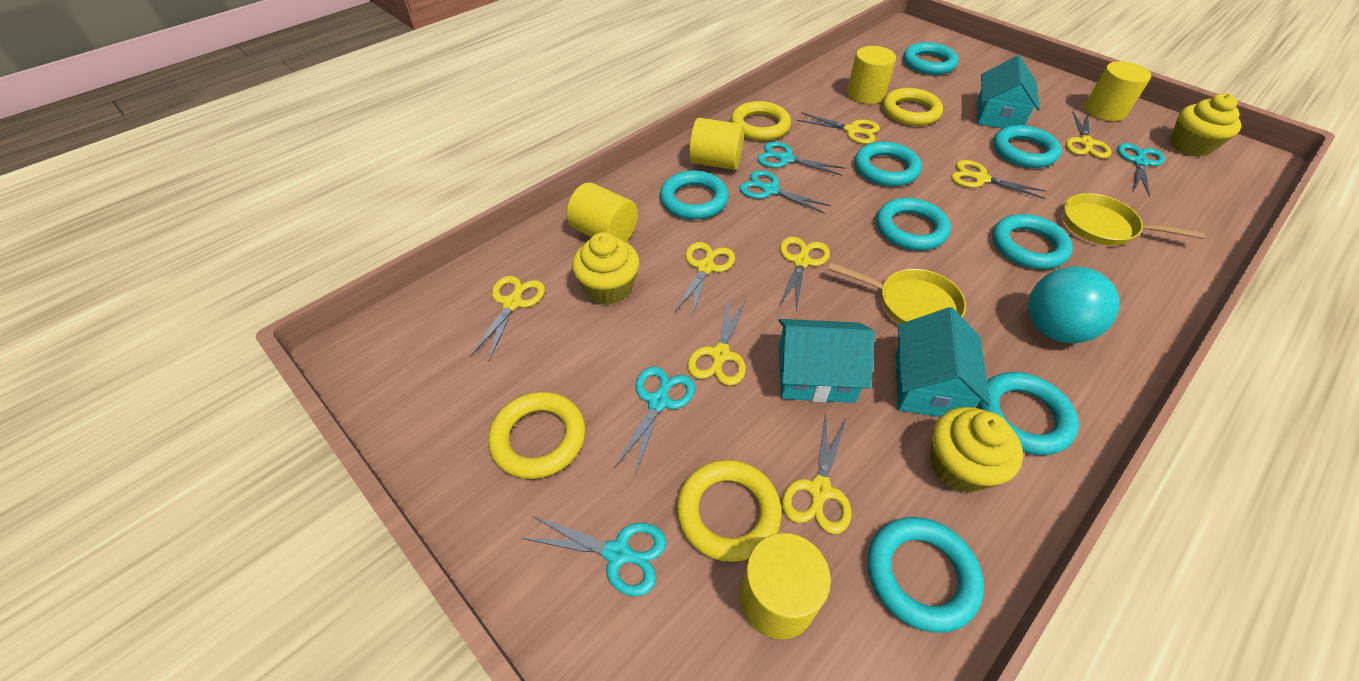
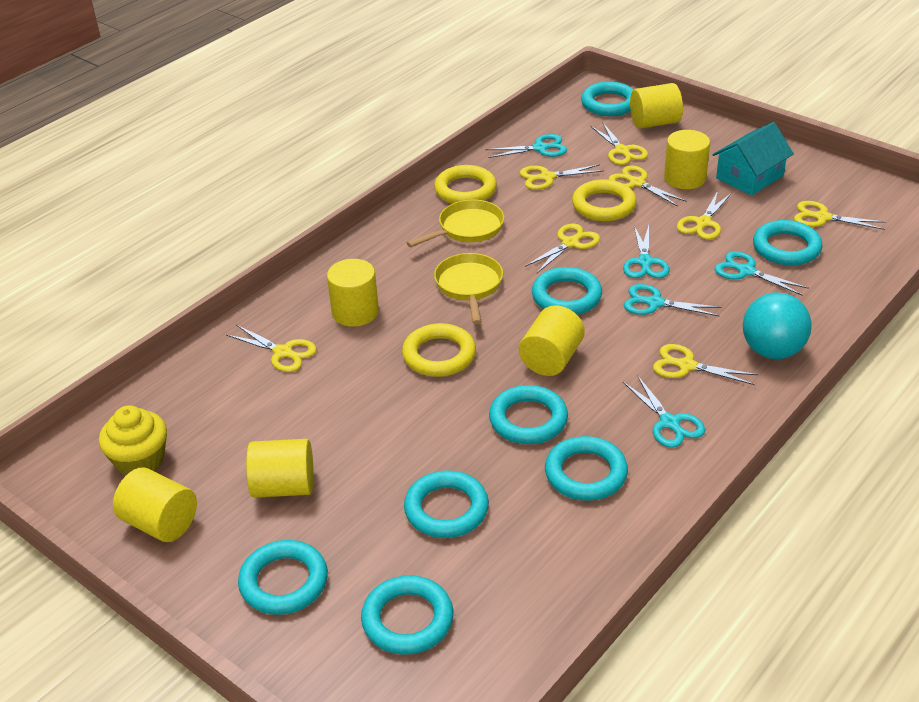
turquoise house: 3 -> 1
yellow cupcake: 3 -> 1
yellow cylinder: 5 -> 6
yellow ring: 4 -> 3

